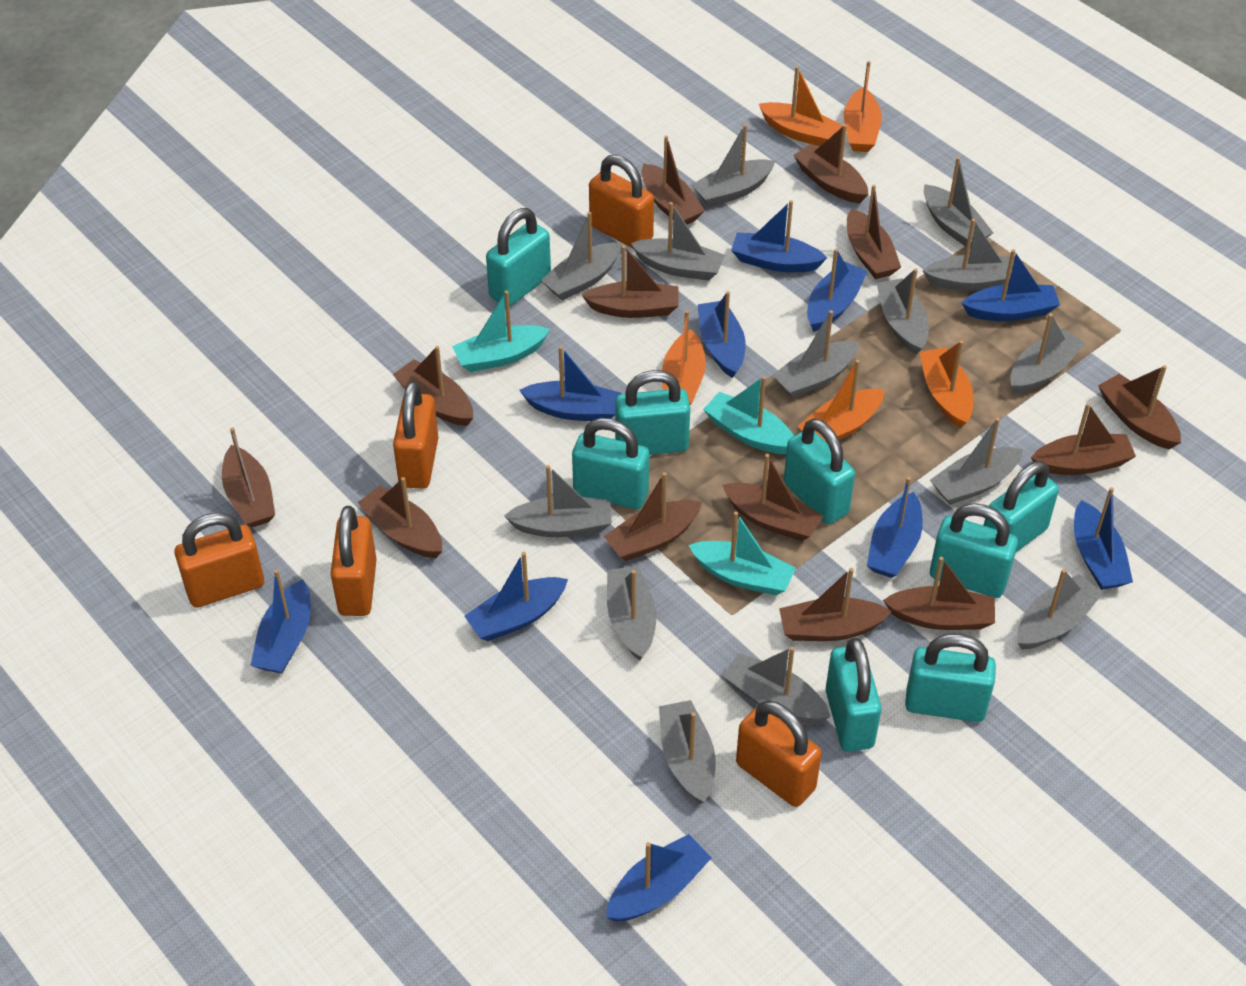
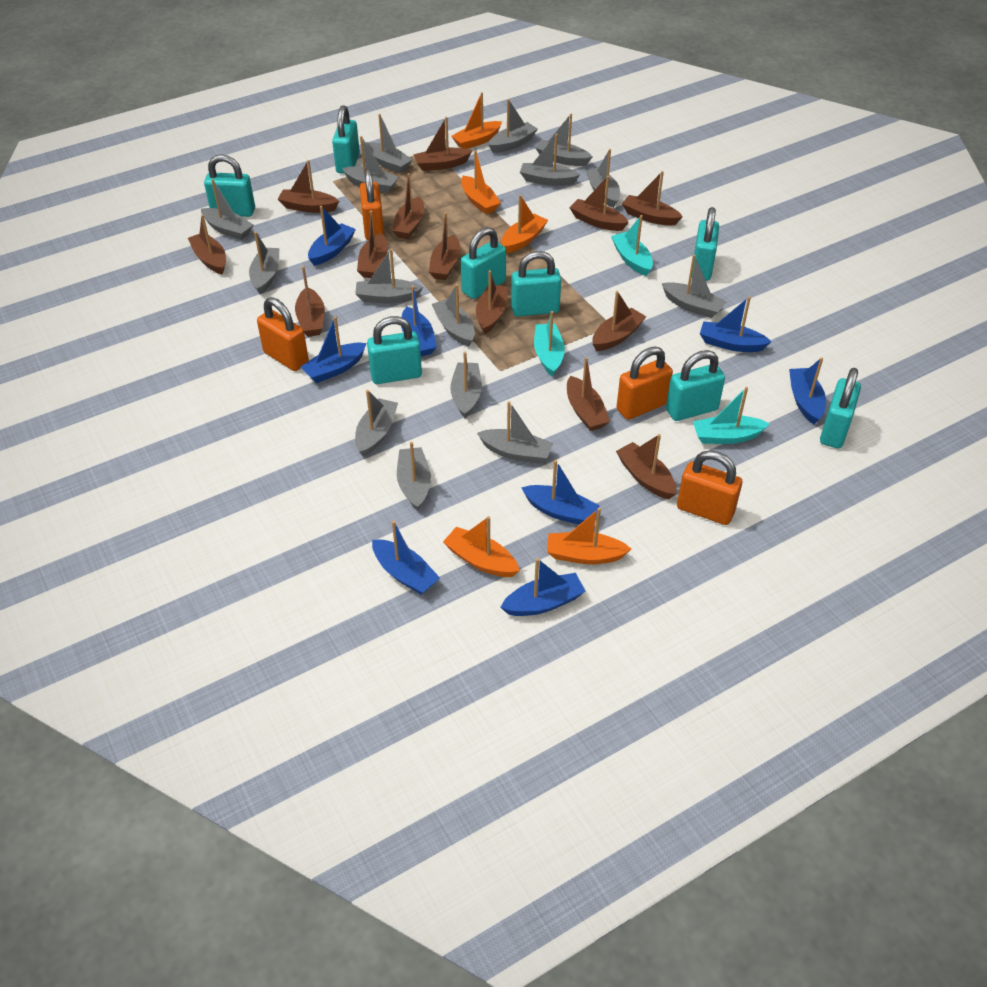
blue boat: 10 -> 8
grey boat: 14 -> 15
orange padlock: 5 -> 4

